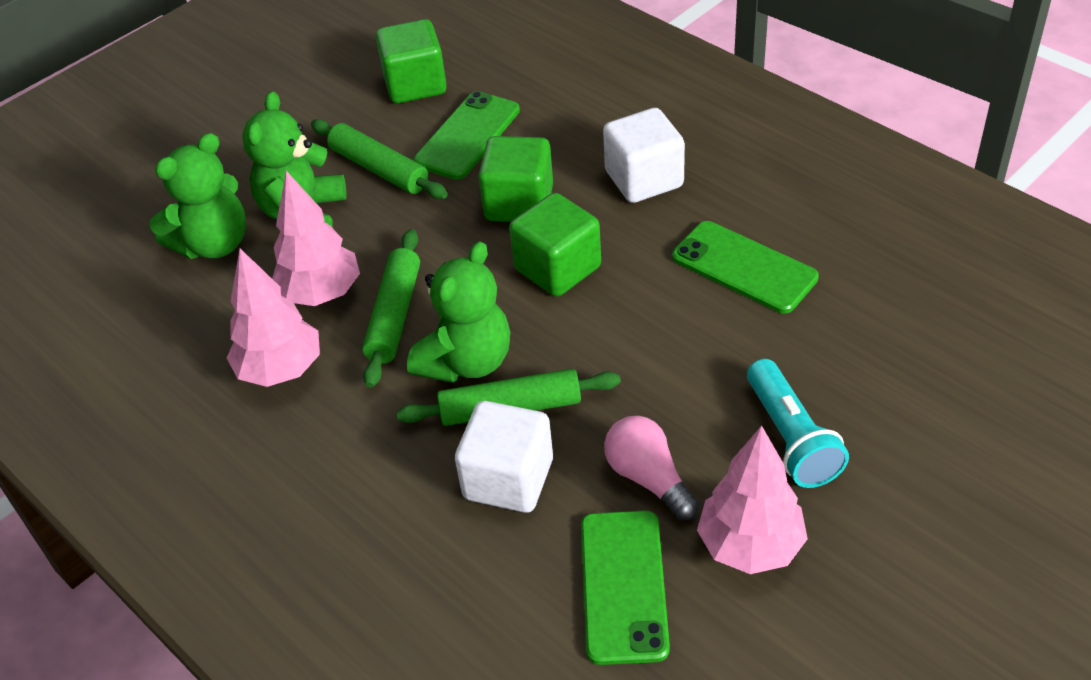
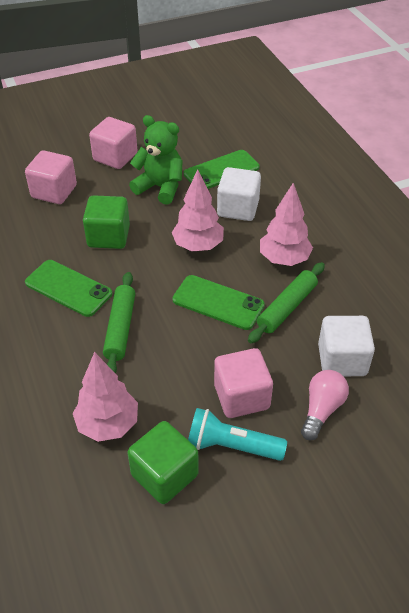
green cube: 3 -> 2
green rolling pin: 3 -> 2
green teddy bear: 3 -> 1
pink cube: 0 -> 3

